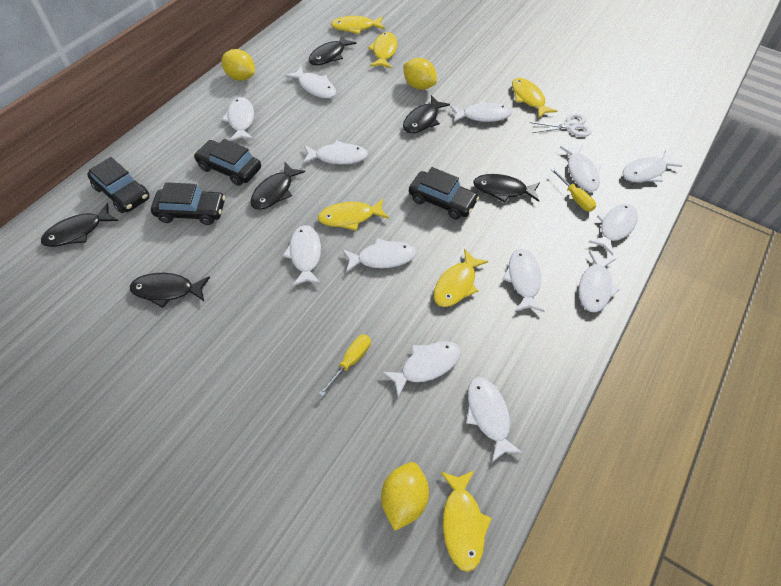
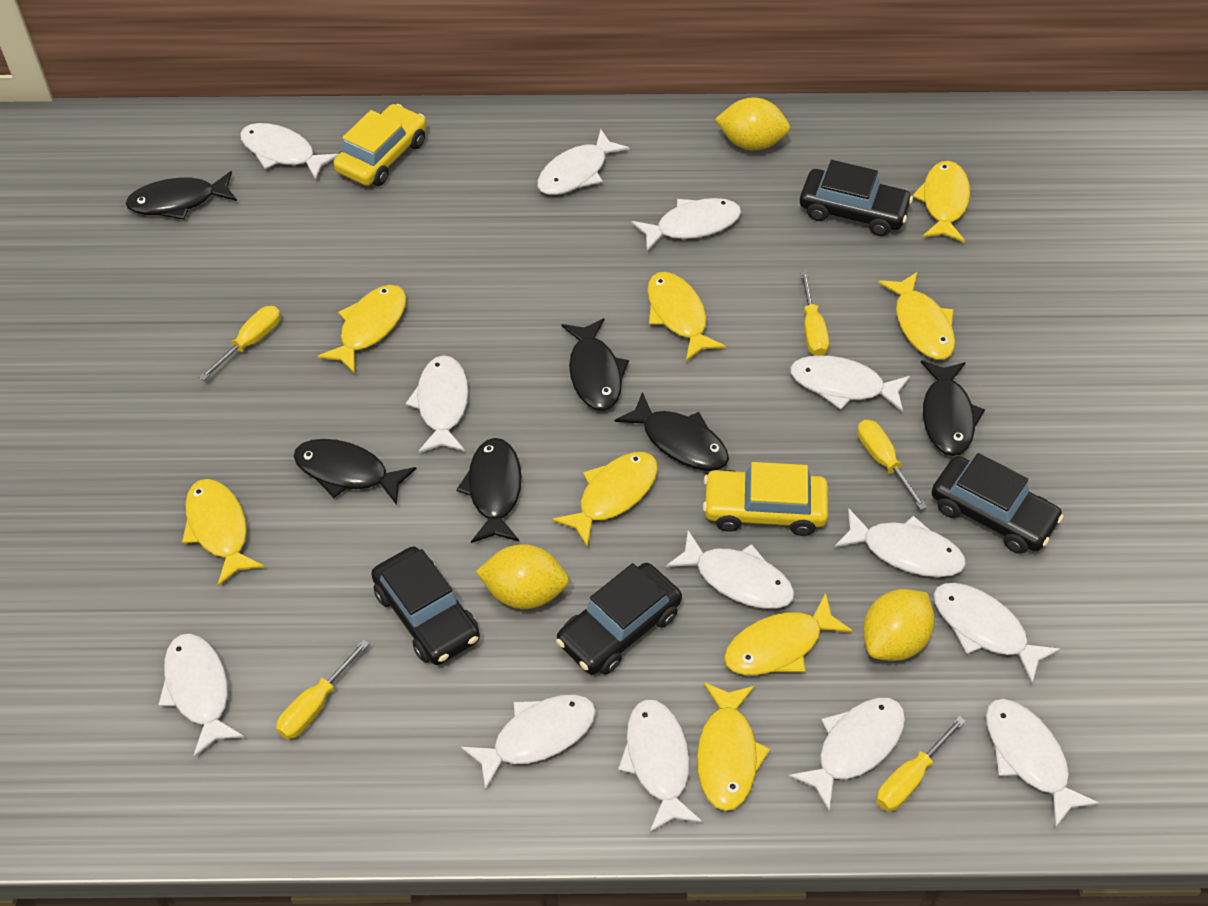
white scissors: 1 -> 0
yellow car: 0 -> 2
yellow fish: 6 -> 8
yellow screwdriver: 2 -> 5

